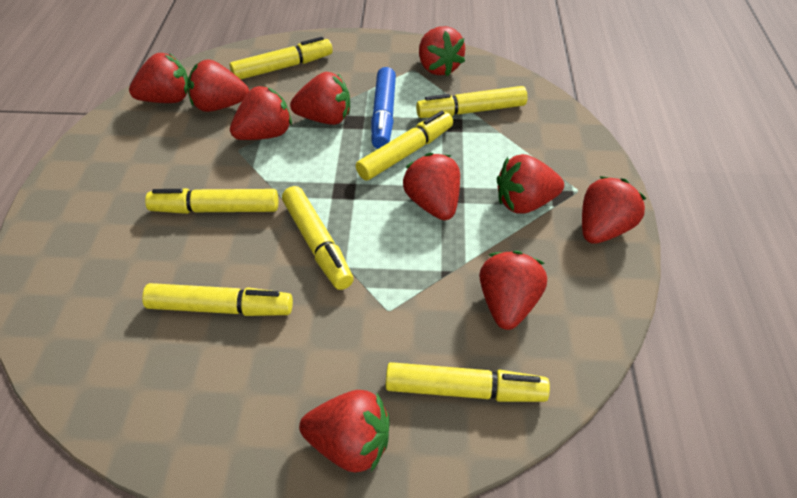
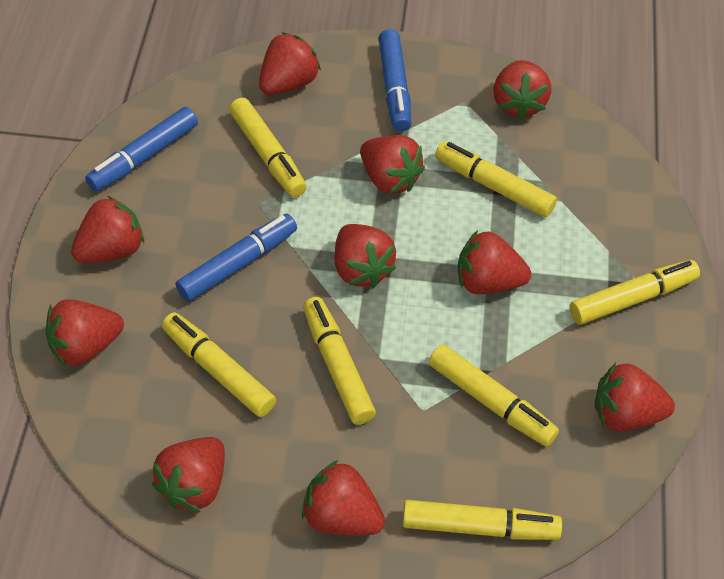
blue marker: 1 -> 3

